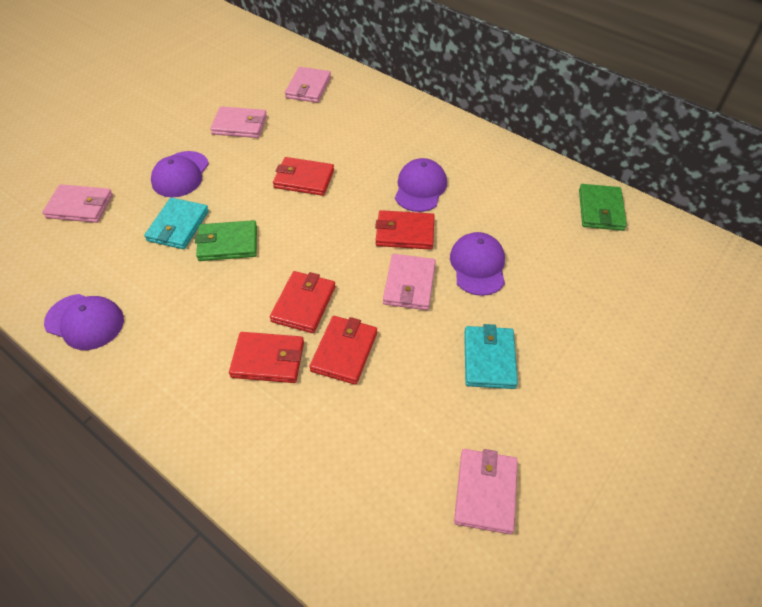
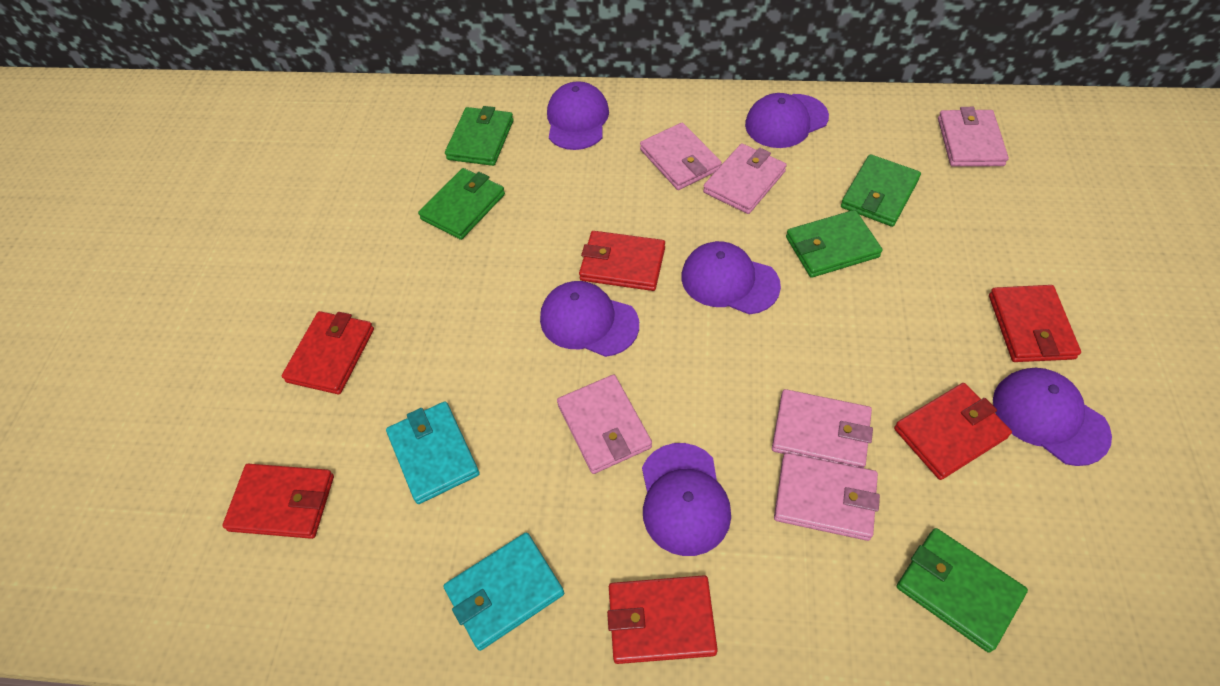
green wallet: 2 -> 5
pink wallet: 5 -> 6
purple cap: 4 -> 6
red wallet: 5 -> 6

